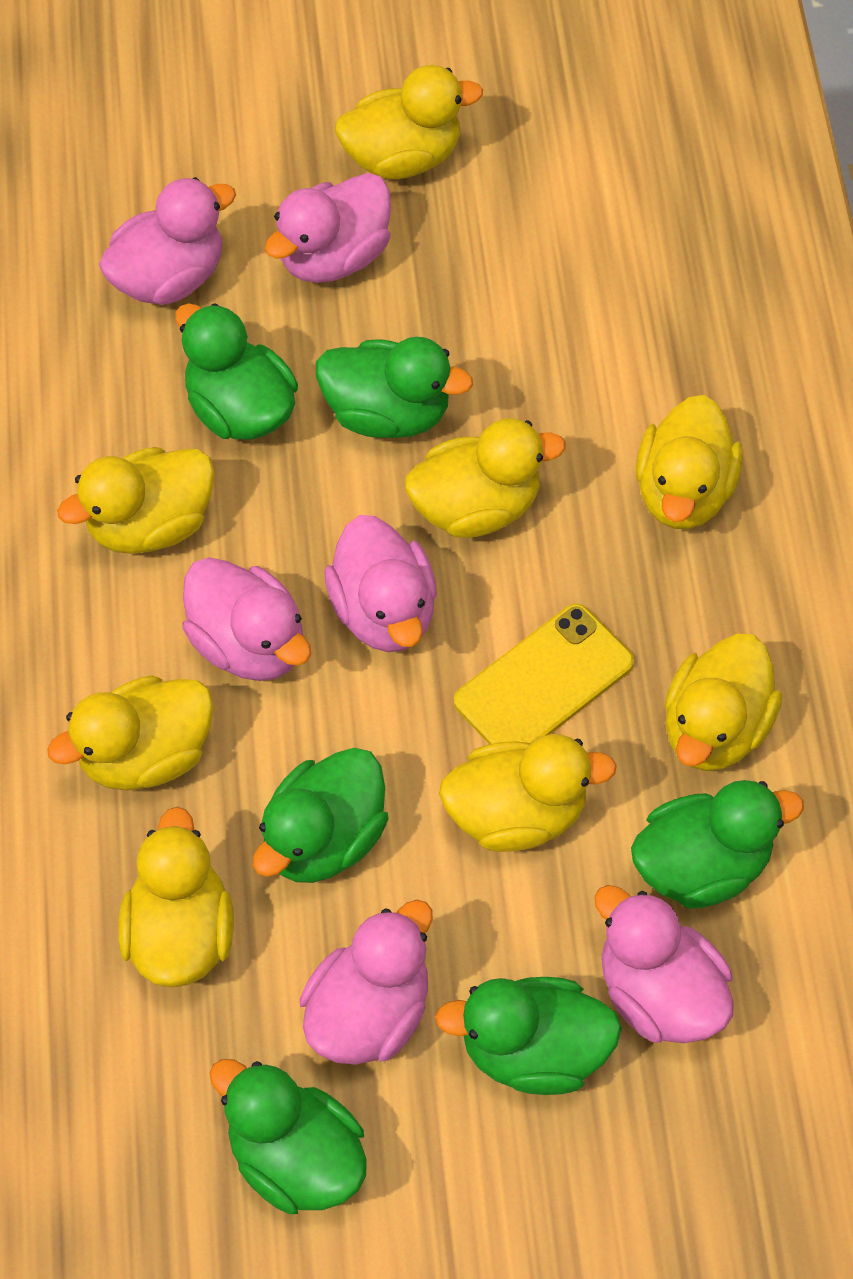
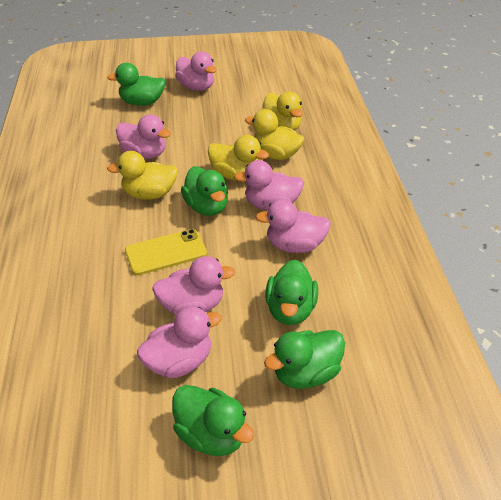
green duck: 6 -> 5
yellow duck: 8 -> 4

